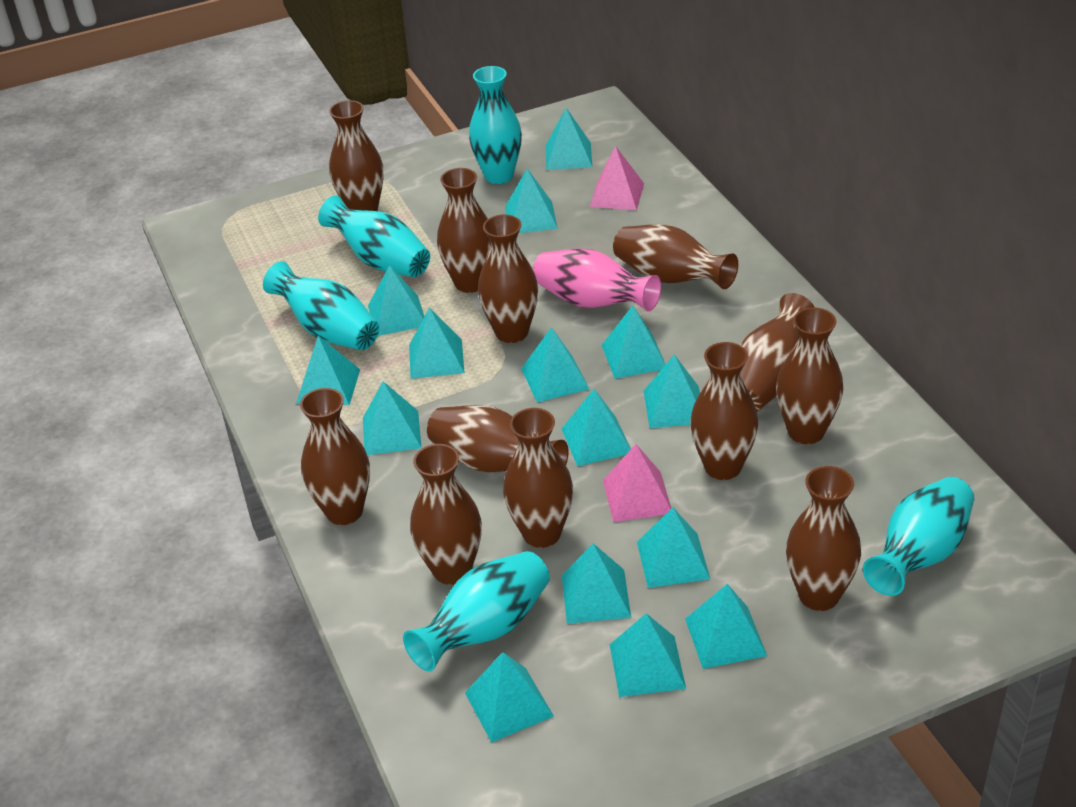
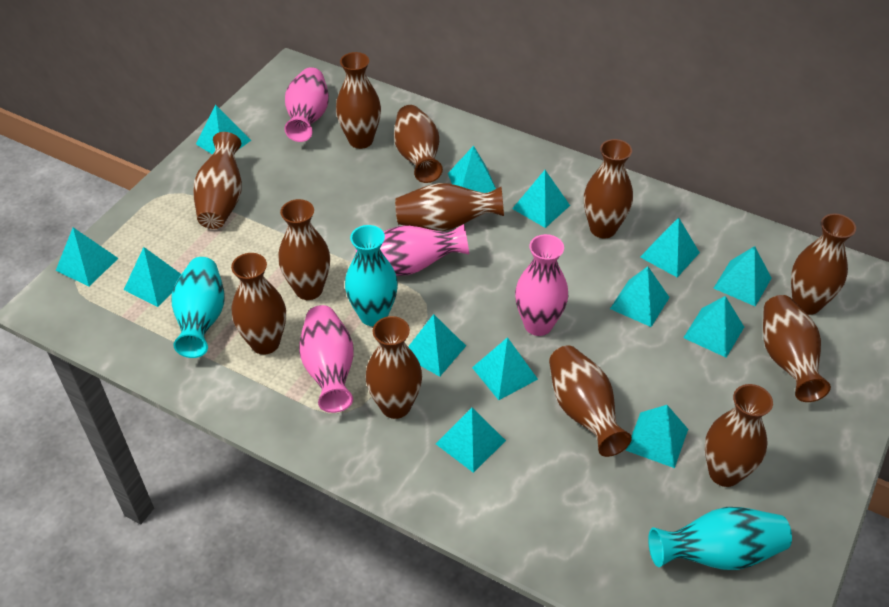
pink pyramid: 2 -> 0
pink vase: 1 -> 4
turquoise pyramid: 15 -> 13
turquoise vase: 5 -> 3

